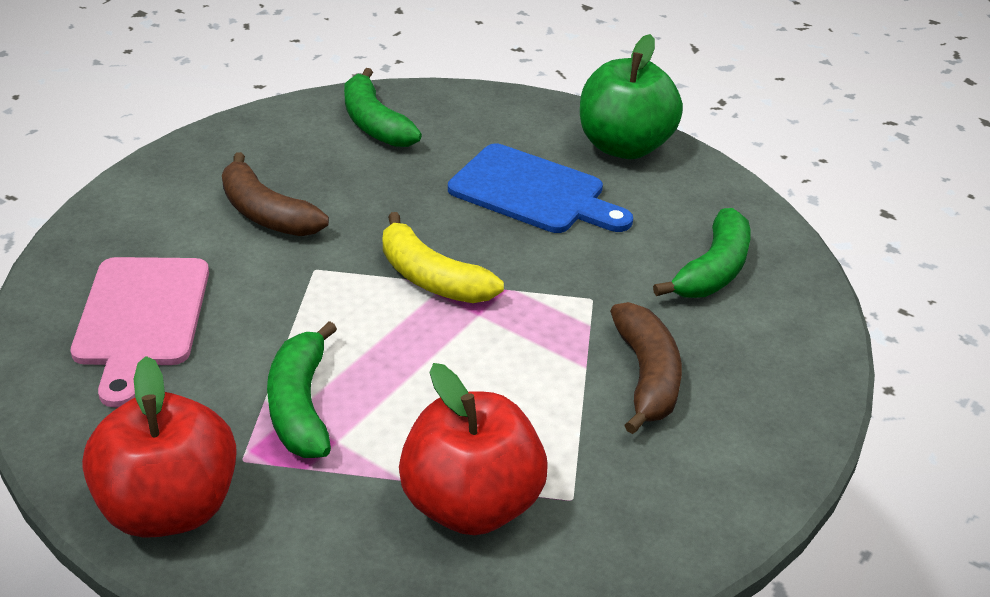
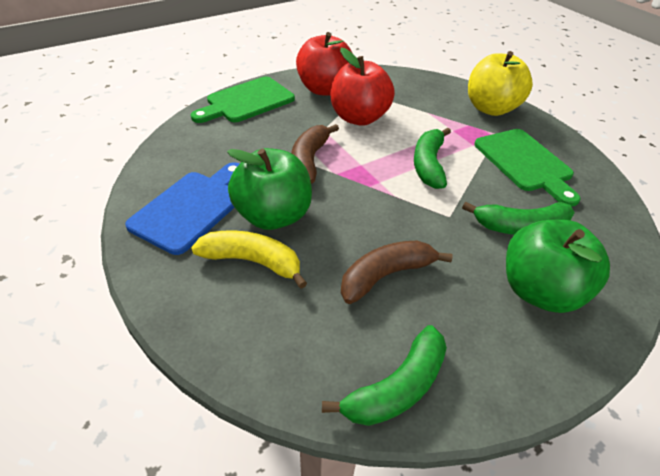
green apple: 1 -> 2
green cutting board: 0 -> 2
pink cutting board: 1 -> 0
yellow apple: 0 -> 1

